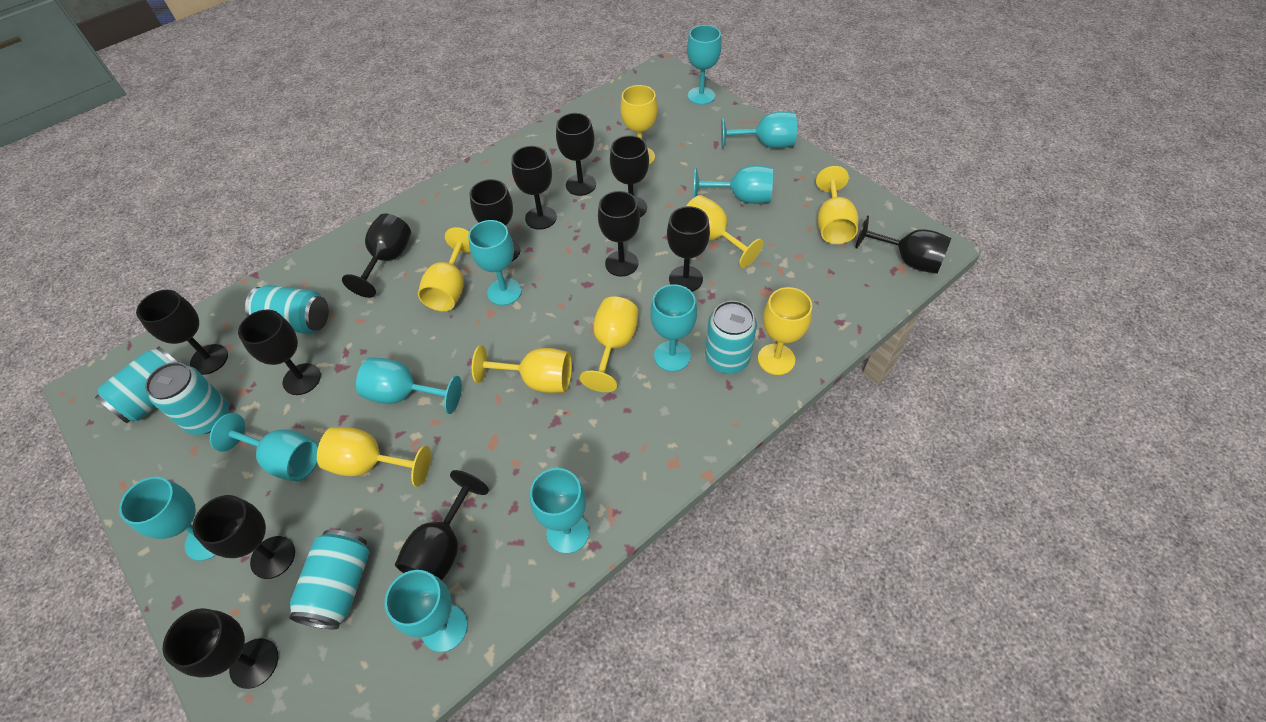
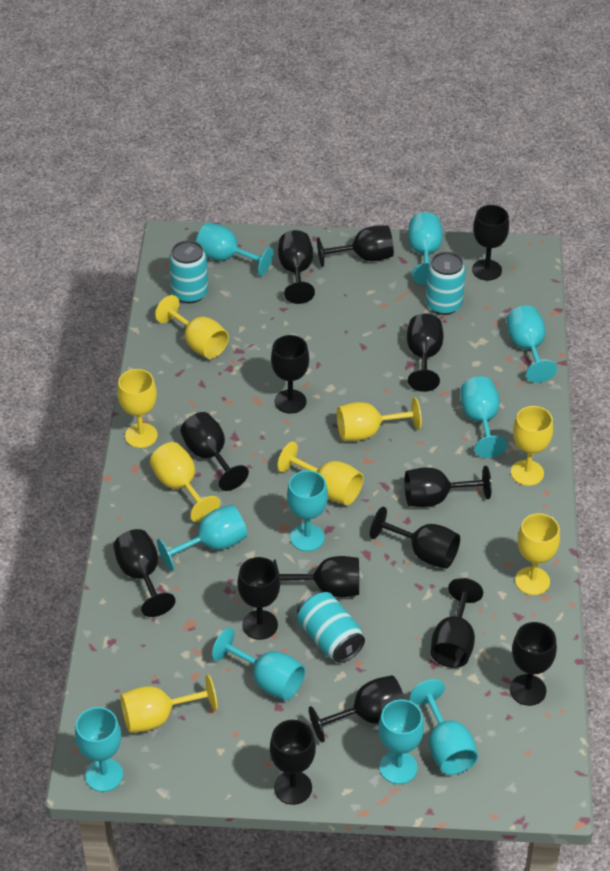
black goblet: 13 -> 15
turquoise can: 5 -> 3

